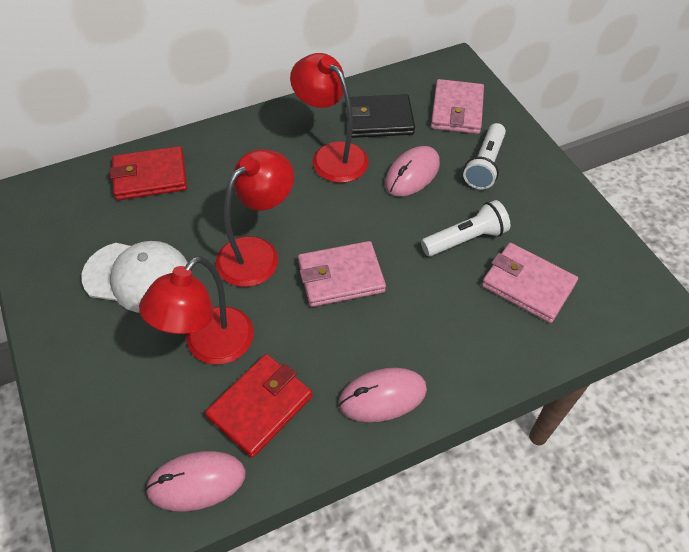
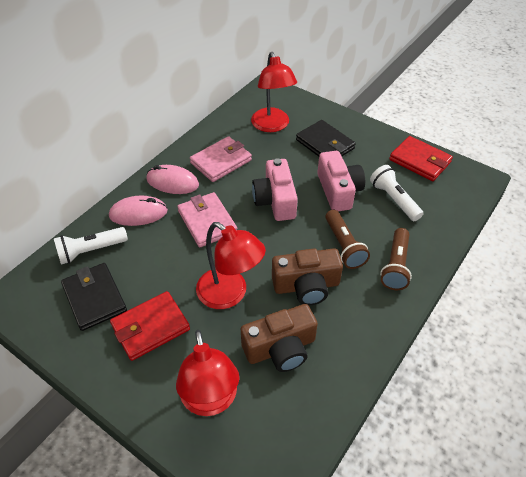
black wallet: 1 -> 2
brown camera: 0 -> 2
brown flashlight: 0 -> 2
pink camera: 0 -> 2
pink mouse: 3 -> 2
pink wallet: 3 -> 2
white cap: 1 -> 0

